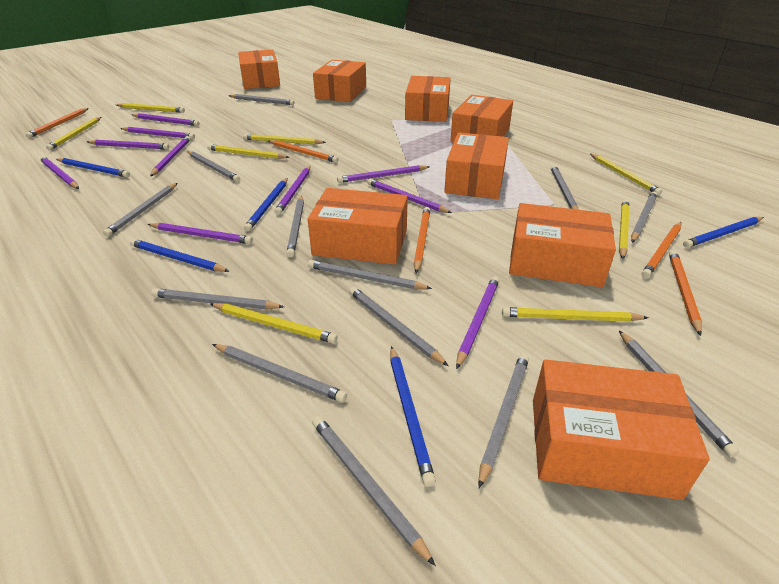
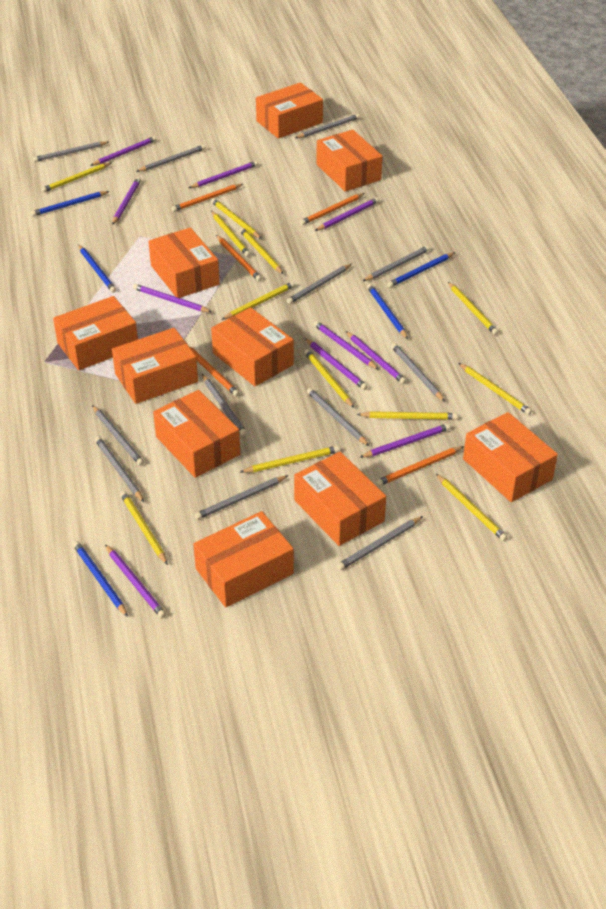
grey pencil: 13 -> 12
orange box: 8 -> 10
yellow pencil: 8 -> 12

